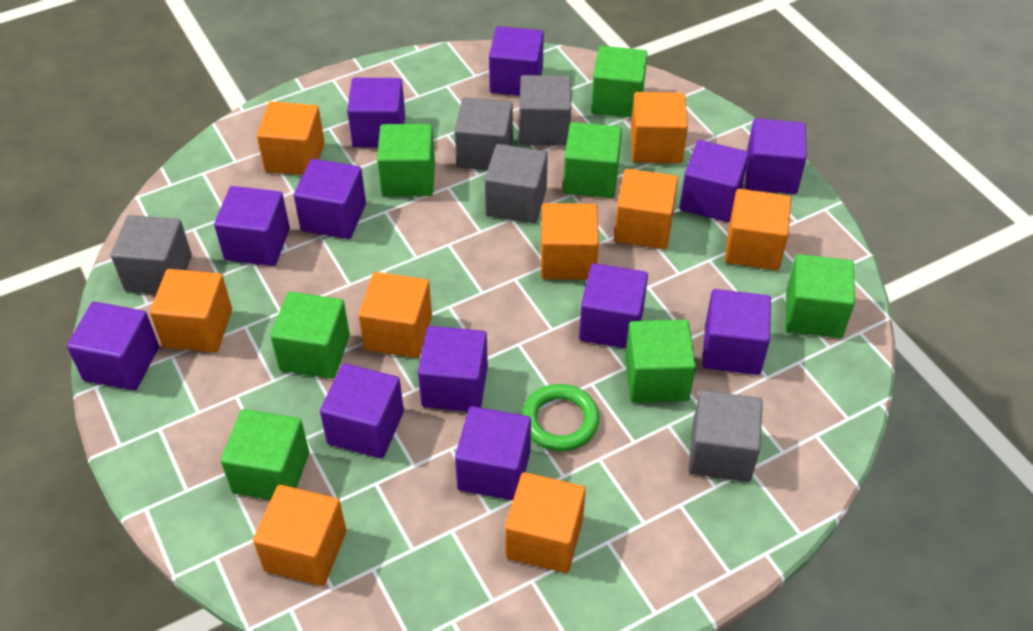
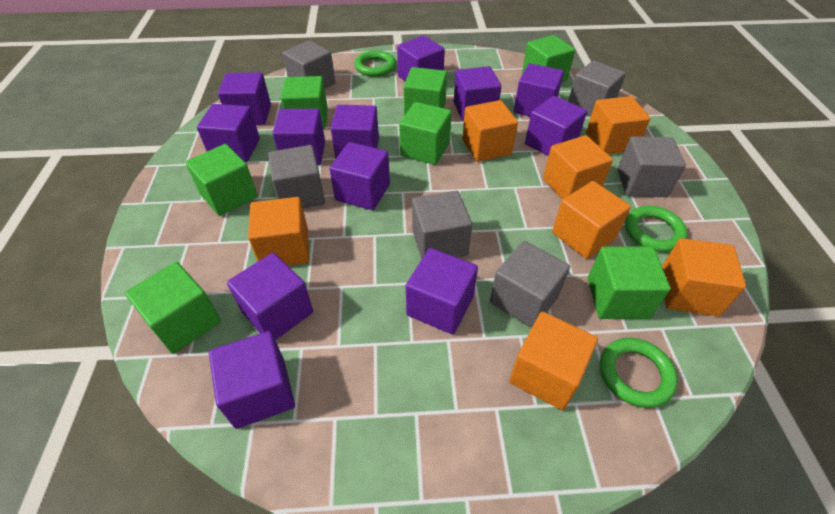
green ring: 1 -> 3
grey cube: 5 -> 6
orange cube: 9 -> 7

